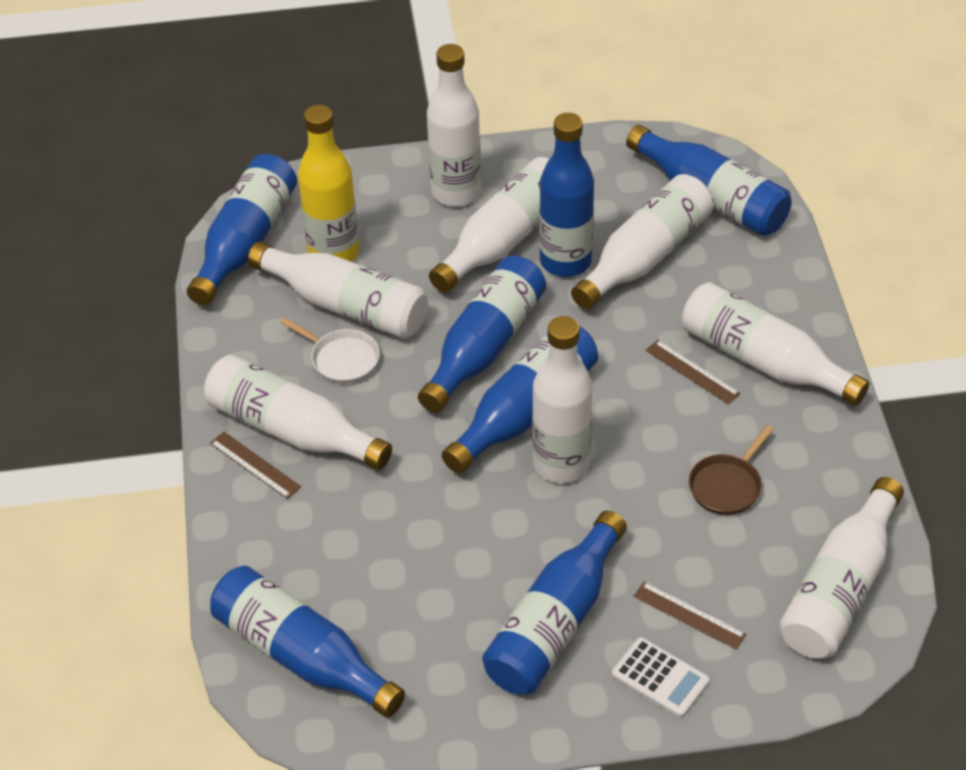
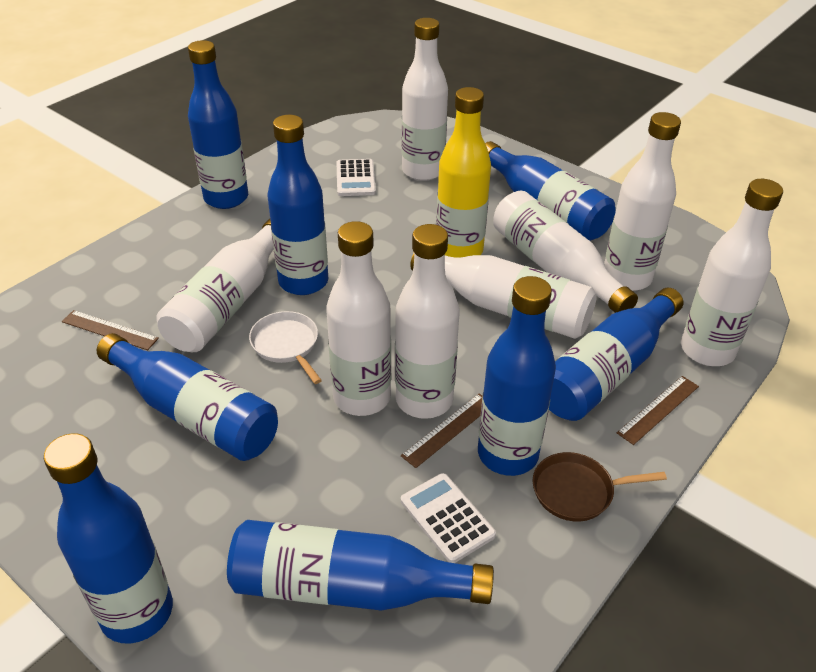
blue bottle: 7 -> 8
white calculator: 1 -> 2

